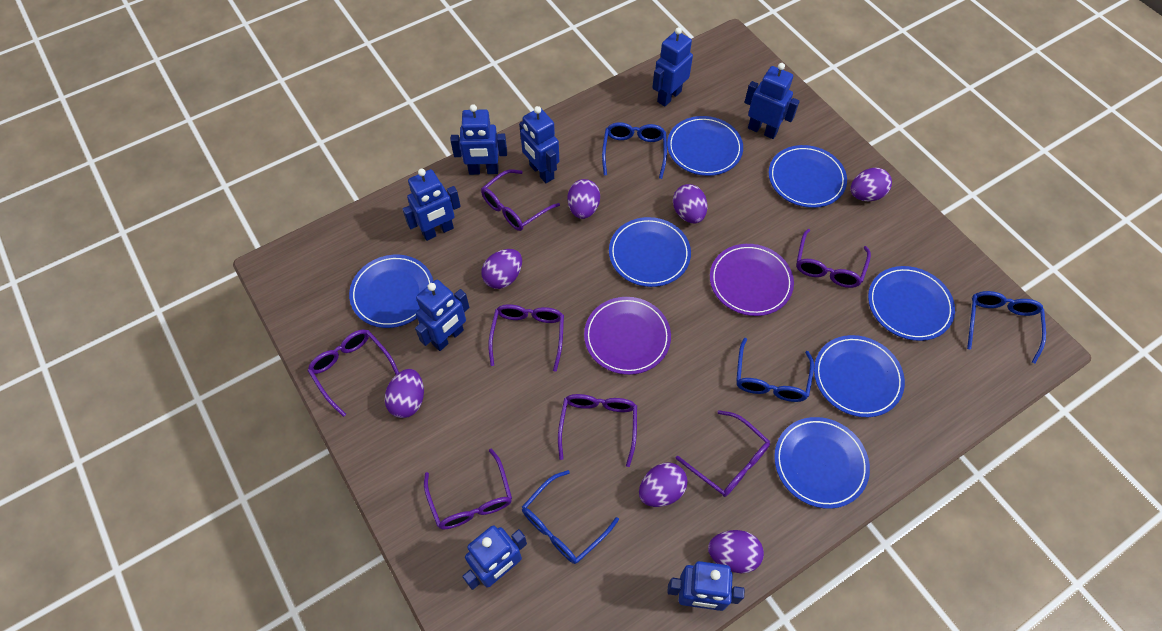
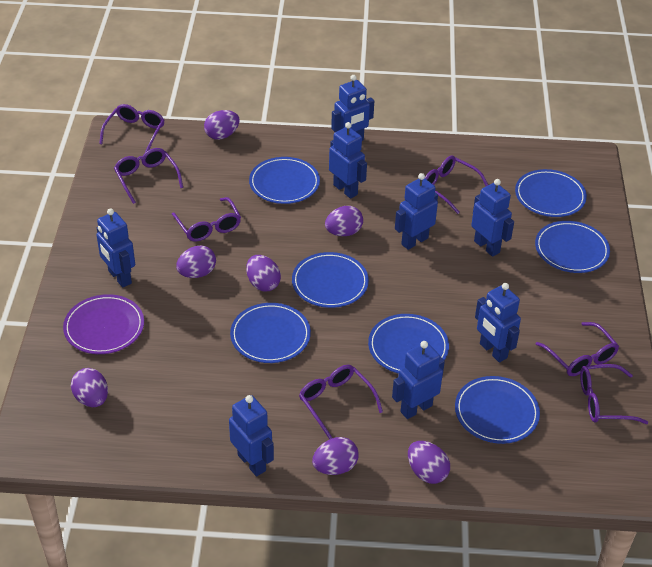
blue glasses: 4 -> 0
purple plate: 2 -> 1

